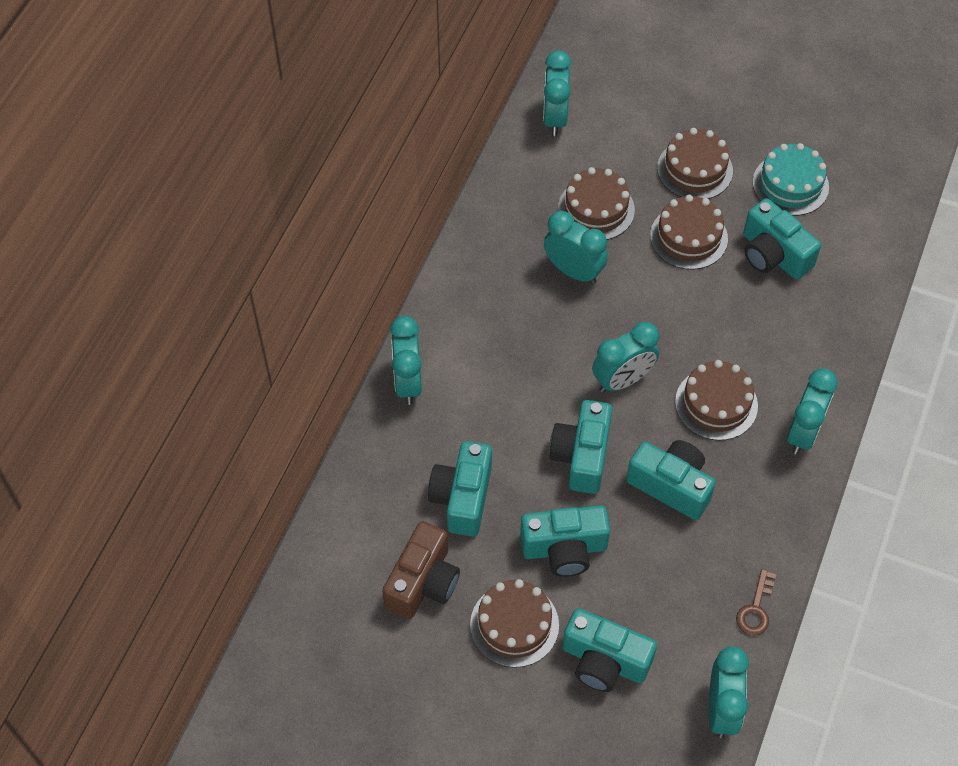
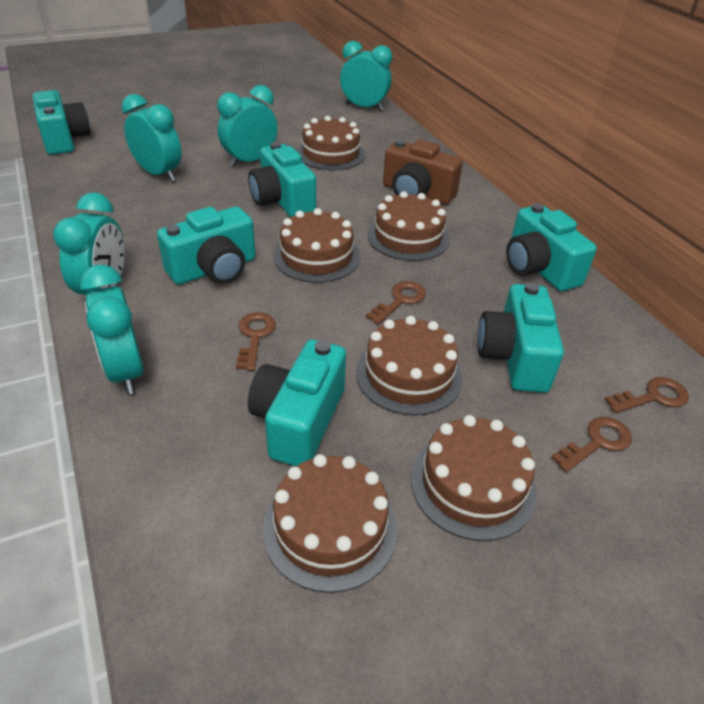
brown cake: 5 -> 6
brown key: 1 -> 4
turquoise cake: 1 -> 0
turquoise clock: 6 -> 5

